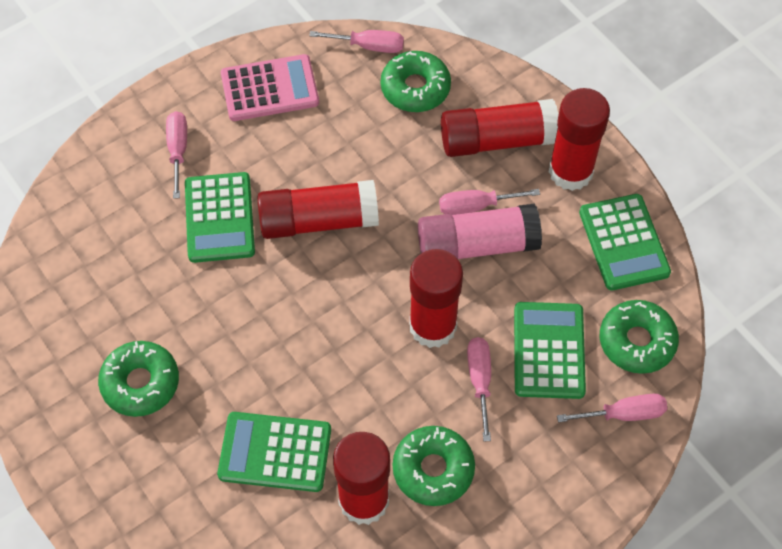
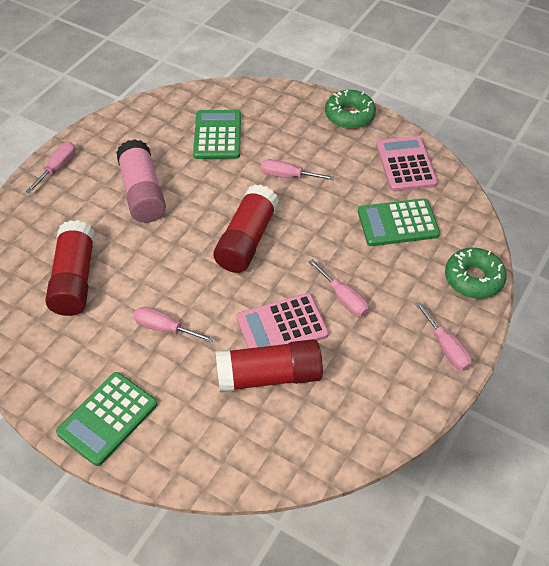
green calculator: 4 -> 3
green donut: 4 -> 2
pink calculator: 1 -> 2
red glue stick: 5 -> 3

